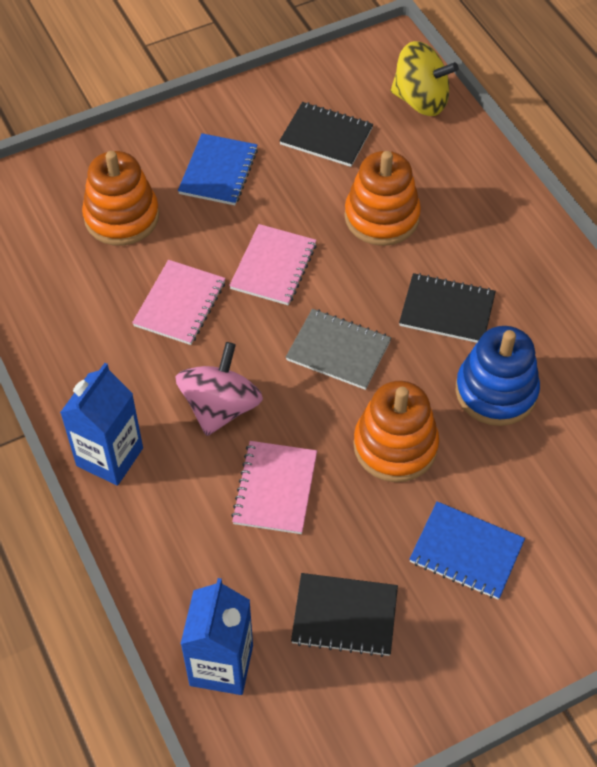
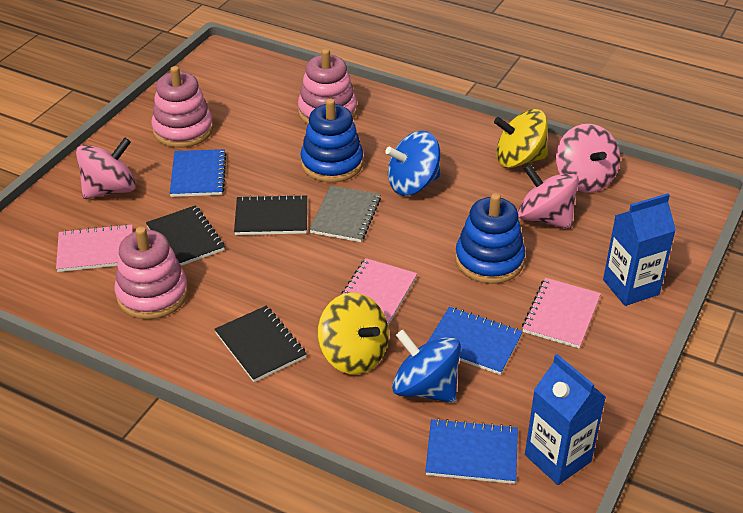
blue notebook: 2 -> 3
blue spinning top: 0 -> 2
blue stacking toy: 1 -> 2
orange stacking toy: 3 -> 0
pink spinning top: 1 -> 3
pink stacking toy: 0 -> 3
yellow spinning top: 1 -> 2

